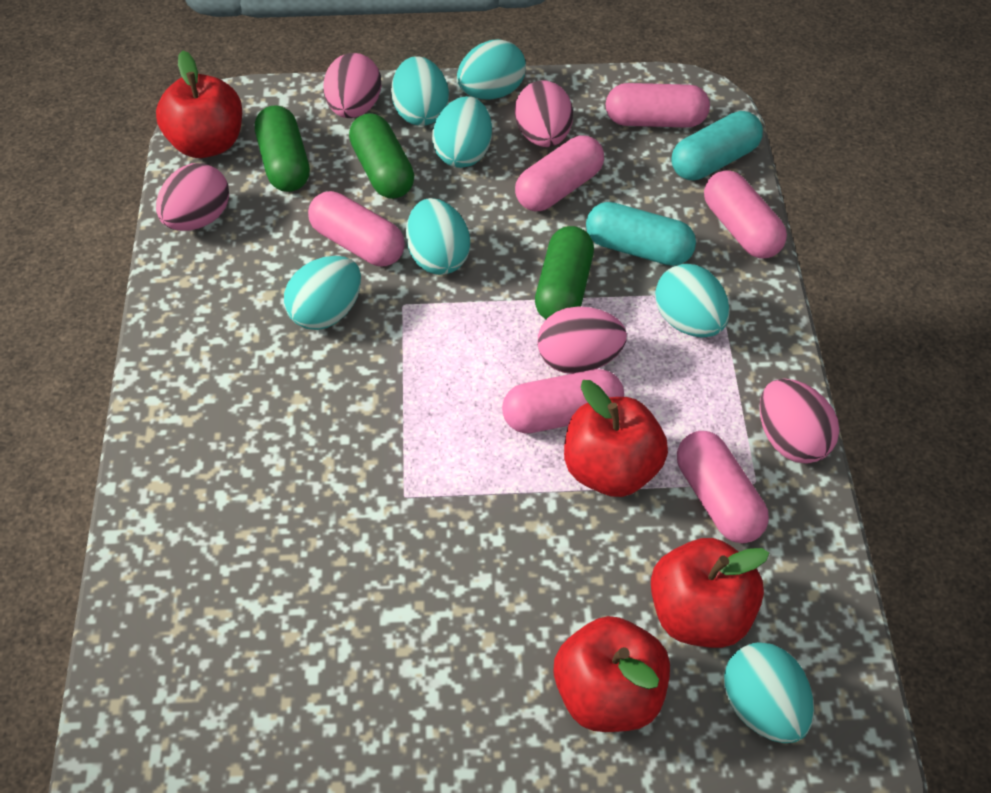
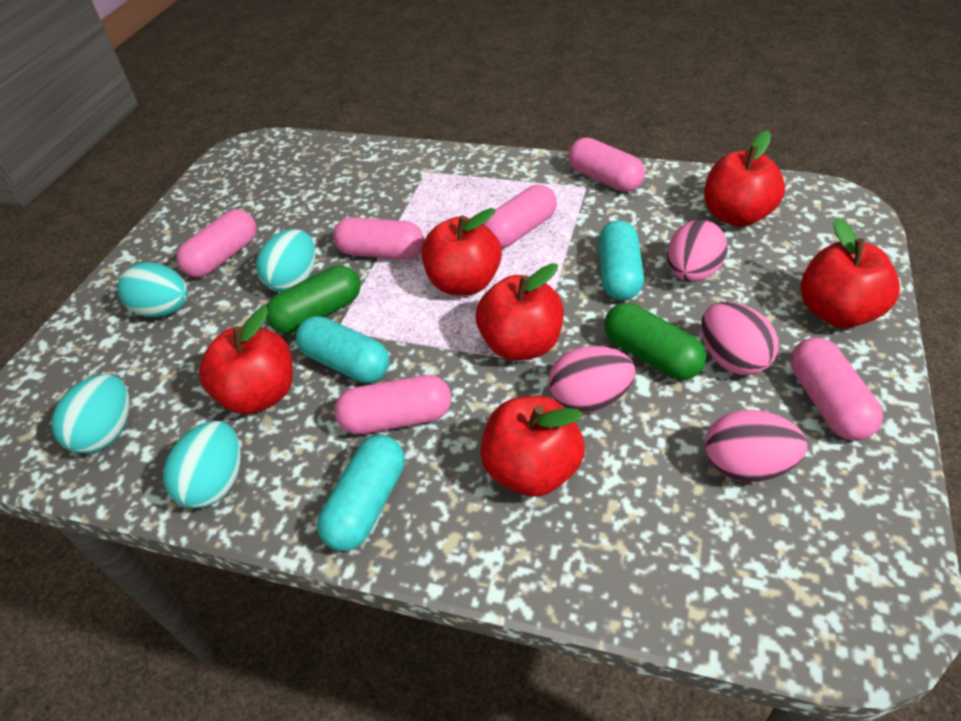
green capsule: 3 -> 2
pink egg: 5 -> 4
red apple: 4 -> 6
turquoise capsule: 2 -> 3
turquoise egg: 7 -> 4

